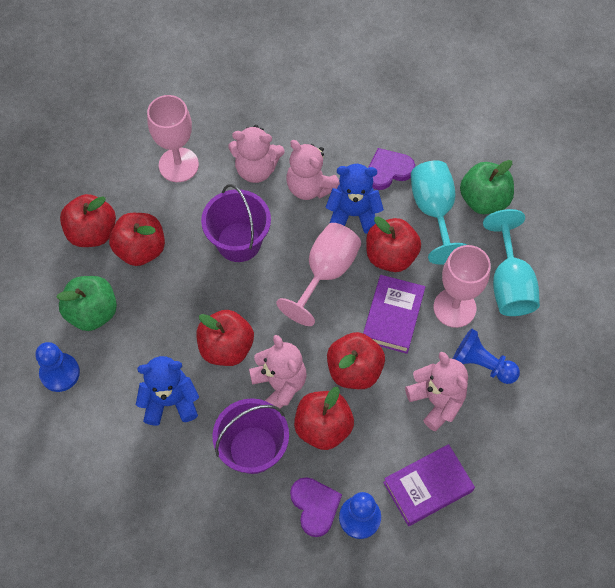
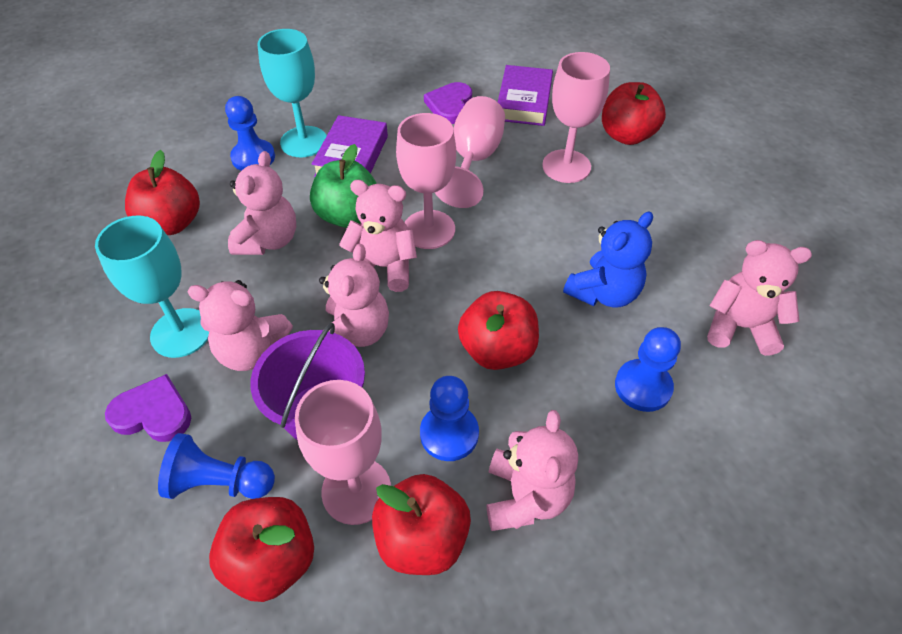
blue pawn: 3 -> 4
blue teddy bear: 2 -> 1
green apple: 2 -> 1
pink goblet: 3 -> 4
pink teddy bear: 4 -> 6
purple bucket: 2 -> 1
red apple: 6 -> 5

